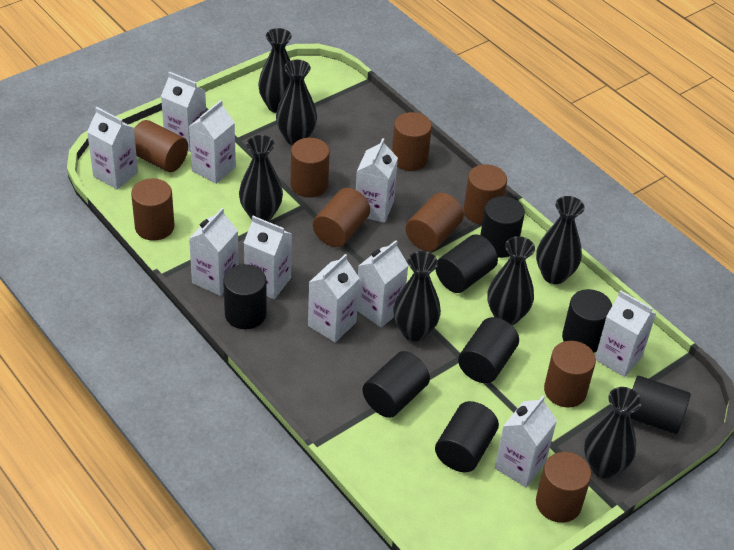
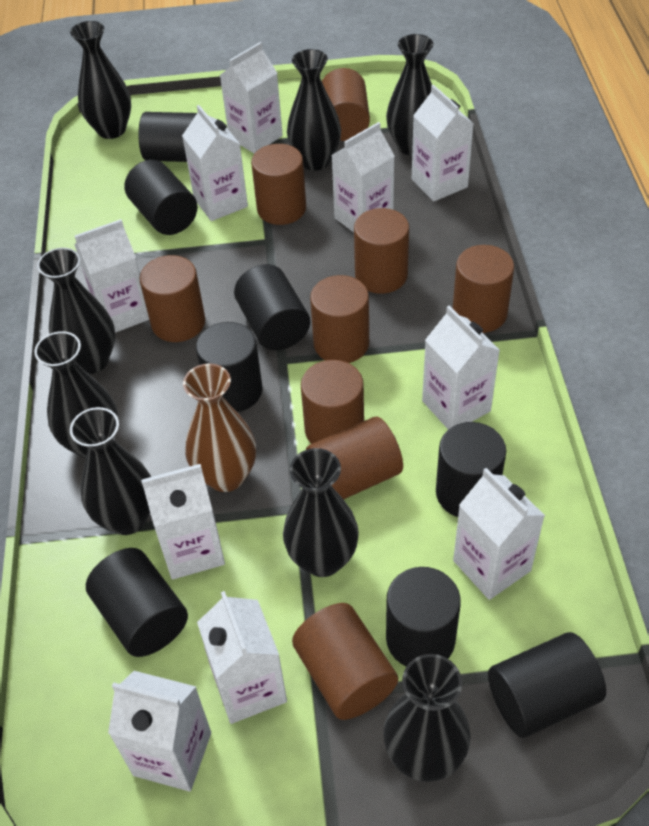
black vase: 7 -> 8
brown vase: 0 -> 1

